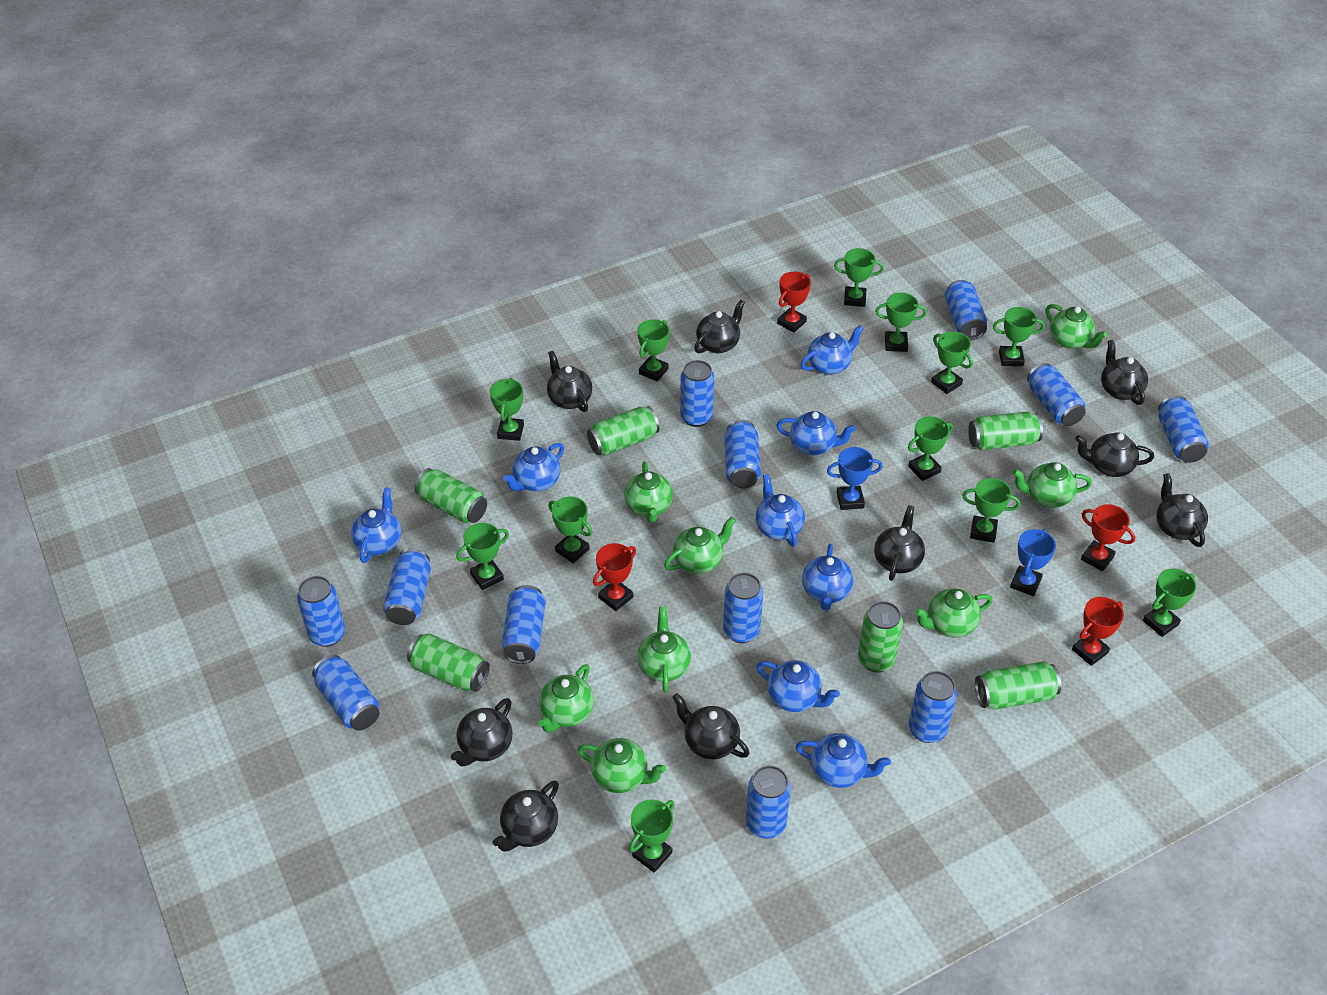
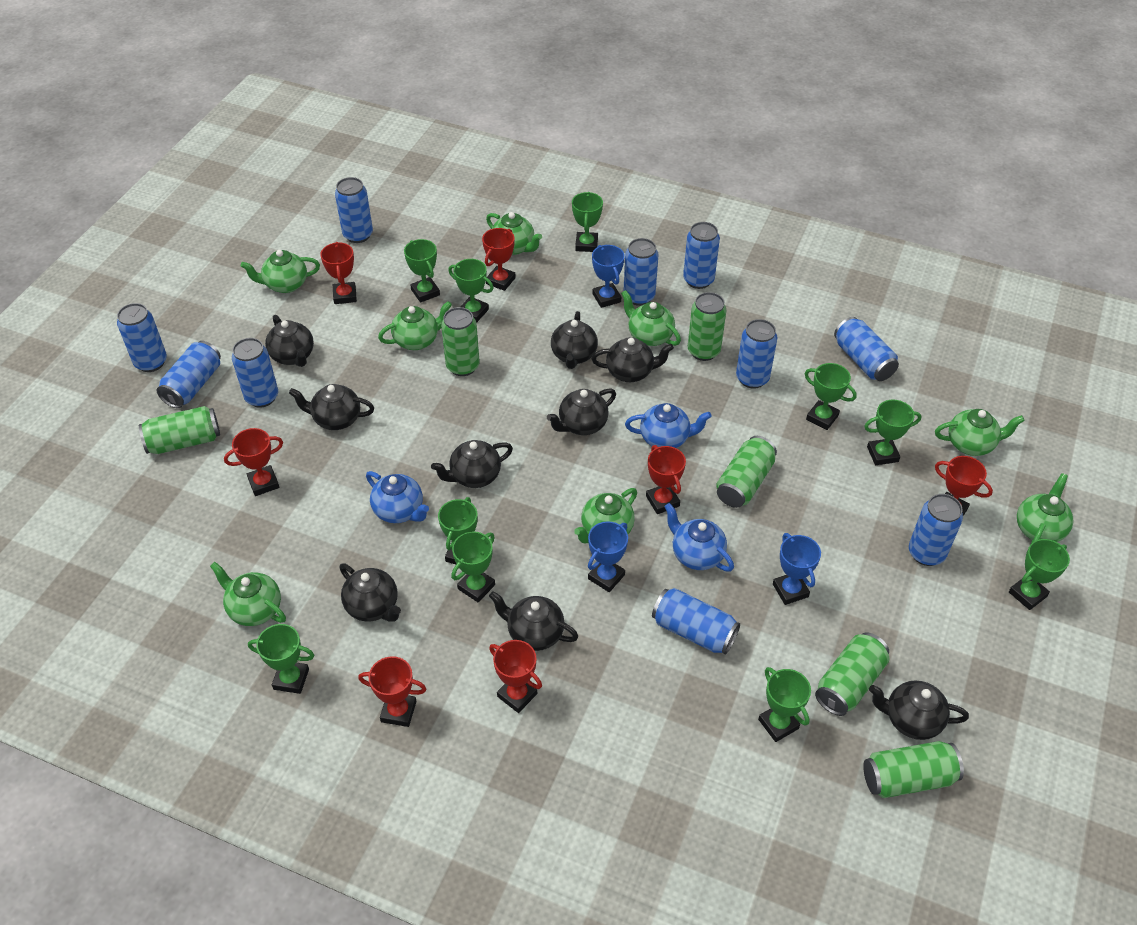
blue can: 12 -> 10
blue teapot: 8 -> 3
blue trophy: 2 -> 3
green trophy: 12 -> 10
red trophy: 4 -> 7

